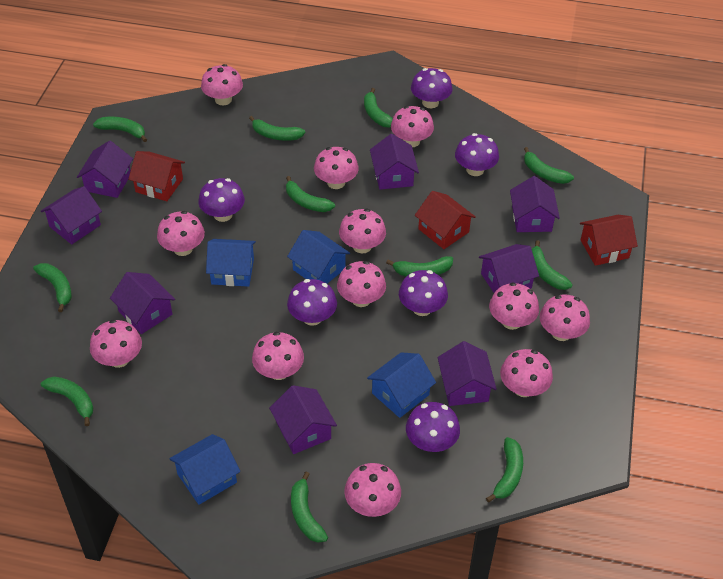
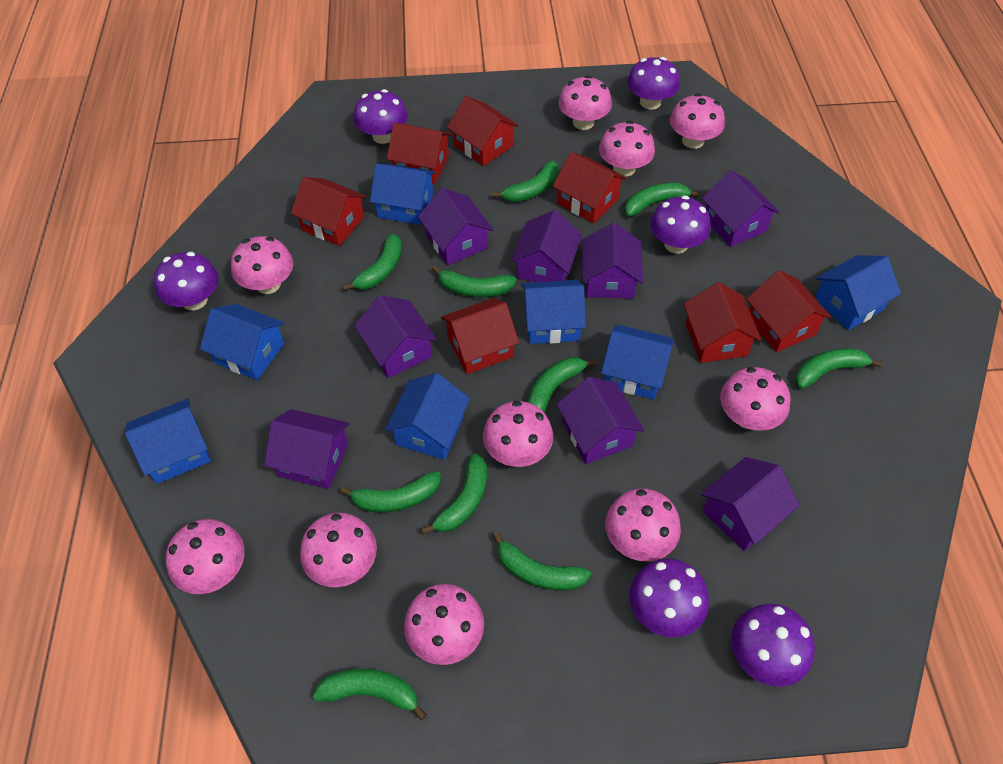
blue house: 4 -> 7
green banana: 11 -> 10
pink mushroom: 12 -> 10
red house: 3 -> 7

